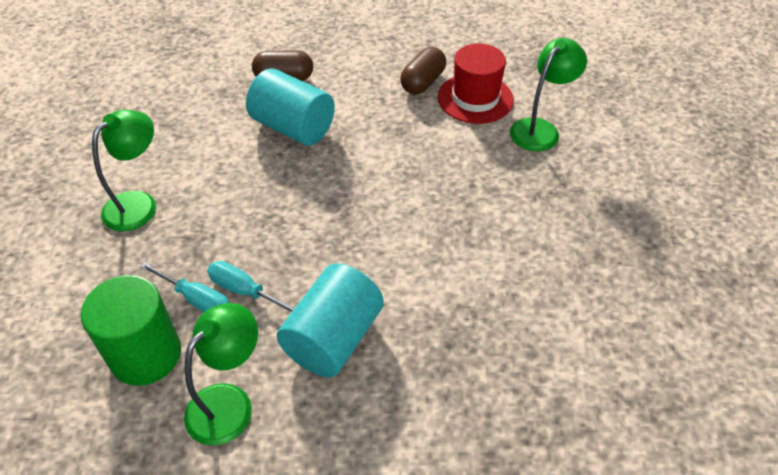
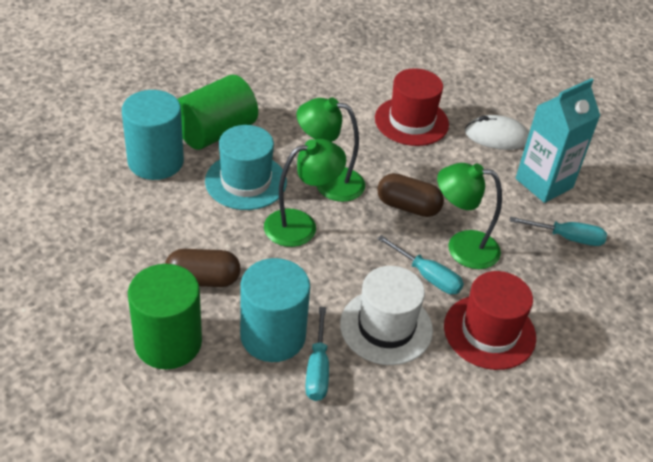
green cylinder: 1 -> 2
red hat: 1 -> 2
turquoise carton: 0 -> 1
turquoise hat: 0 -> 1
turquoise screwdriver: 2 -> 3
white hat: 0 -> 1
white mouse: 0 -> 1

